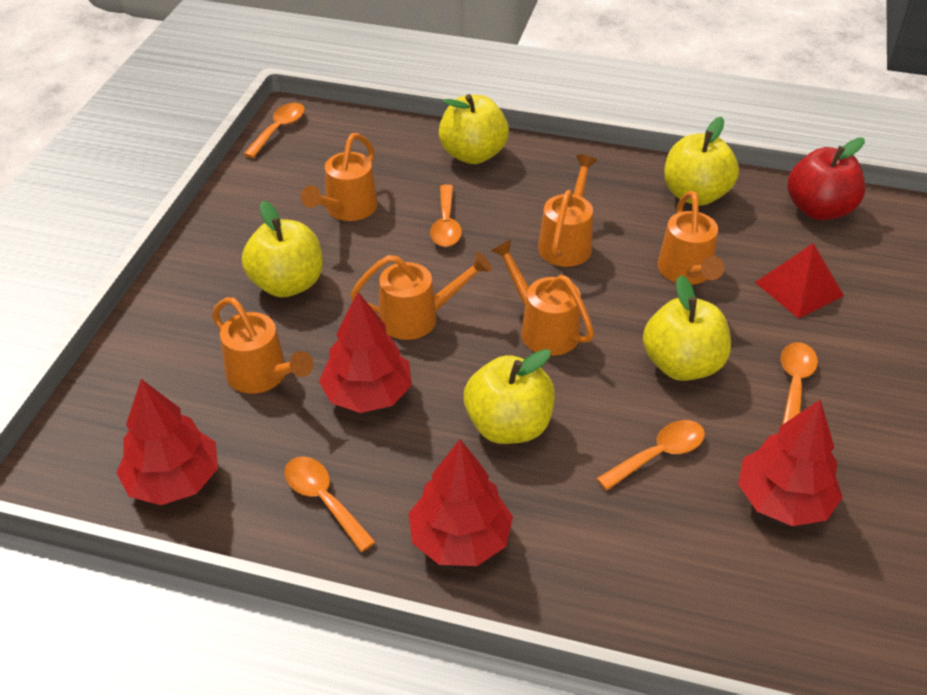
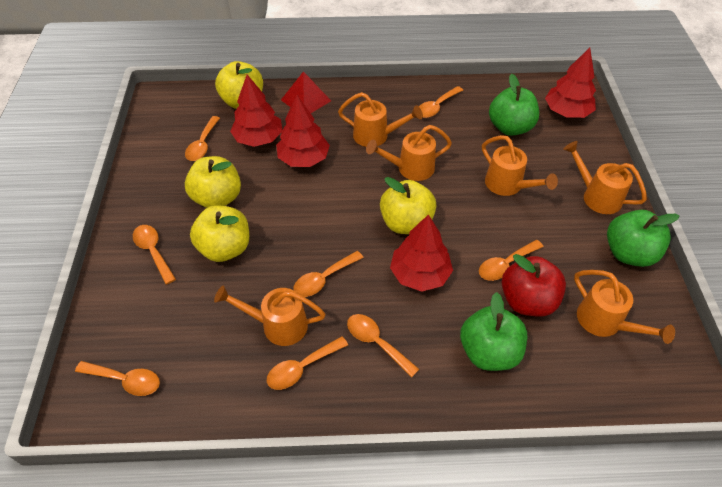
green apple: 0 -> 3
orange spoon: 5 -> 8
yellow apple: 5 -> 4

